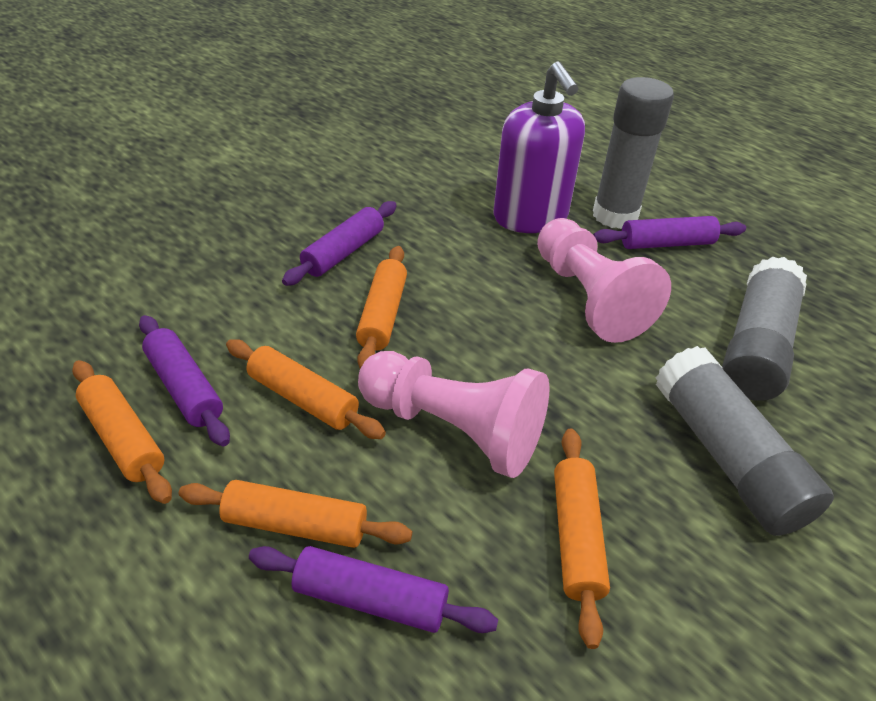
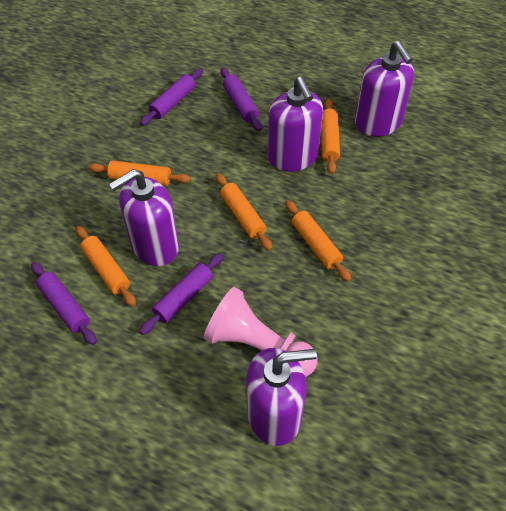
grey glue stick: 3 -> 0
pink pawn: 2 -> 1
purple soap dispenser: 1 -> 4

